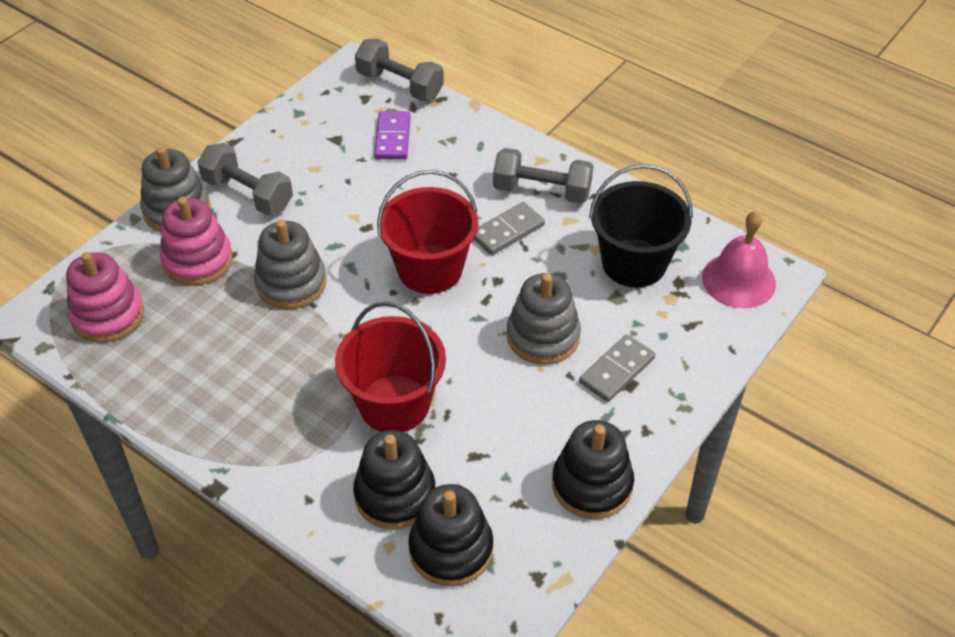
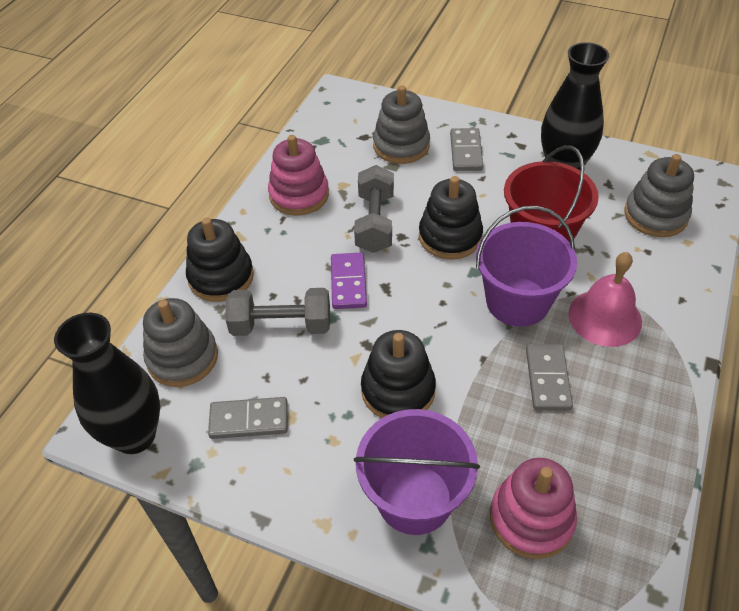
black bucket: 1 -> 0
black vase: 0 -> 2
grey domino: 2 -> 3
grey dumbbell: 3 -> 2
purple bucket: 0 -> 2
red bucket: 2 -> 1

